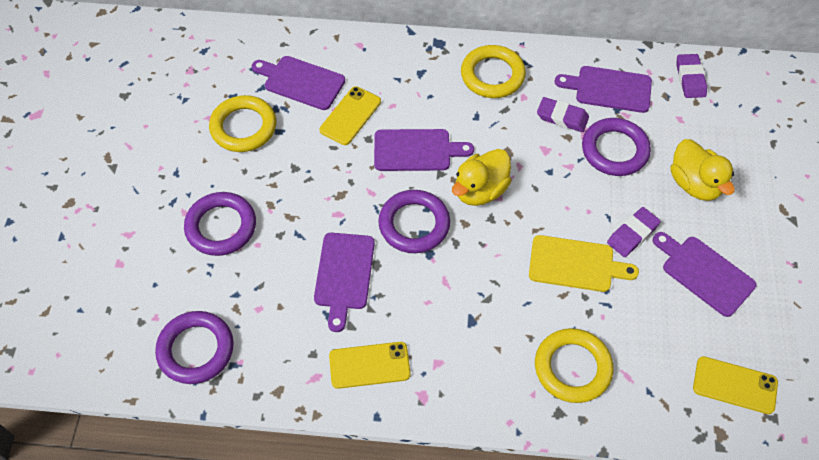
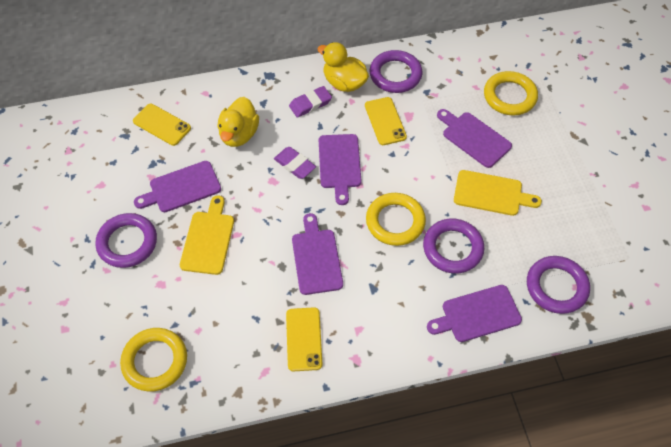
purple eraser: 3 -> 2
yellow cutting board: 1 -> 2

